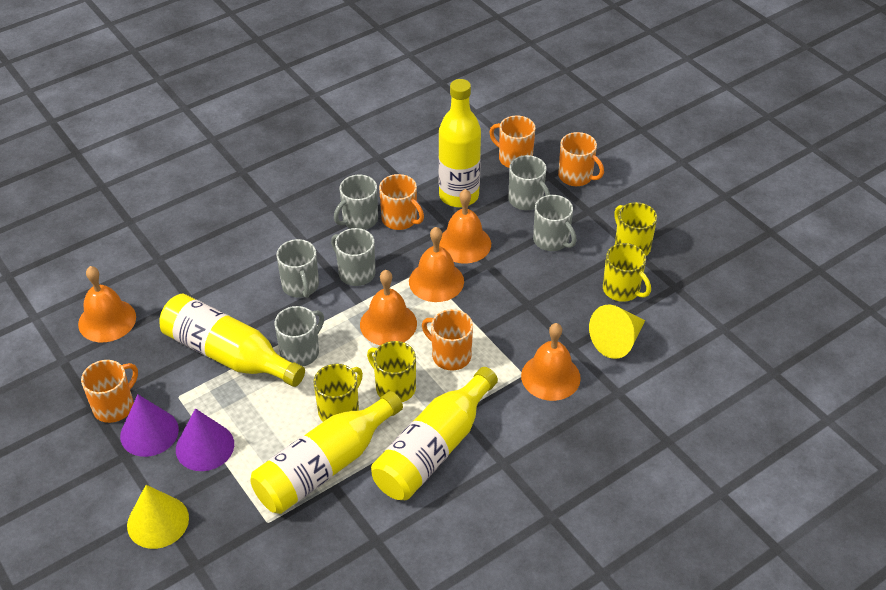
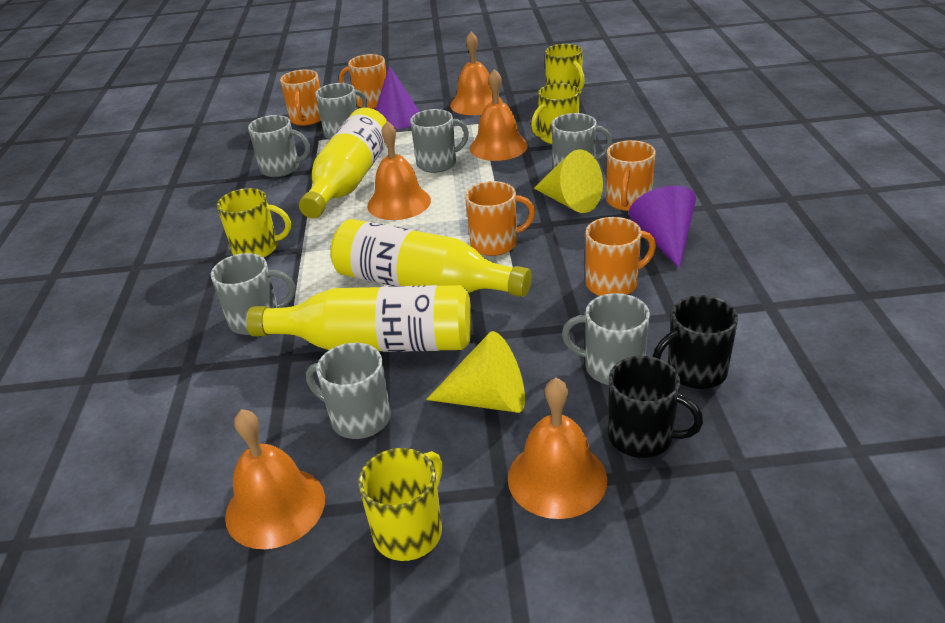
black mug: 0 -> 2
grey mug: 6 -> 7
yellow bottle: 4 -> 3

